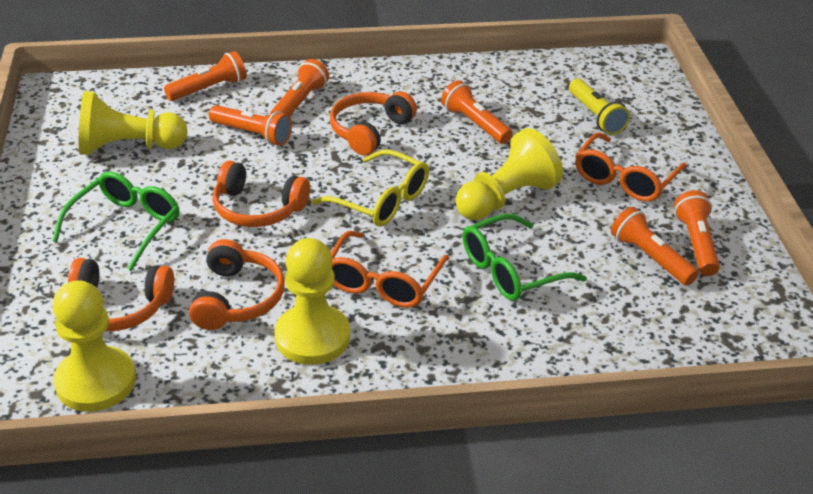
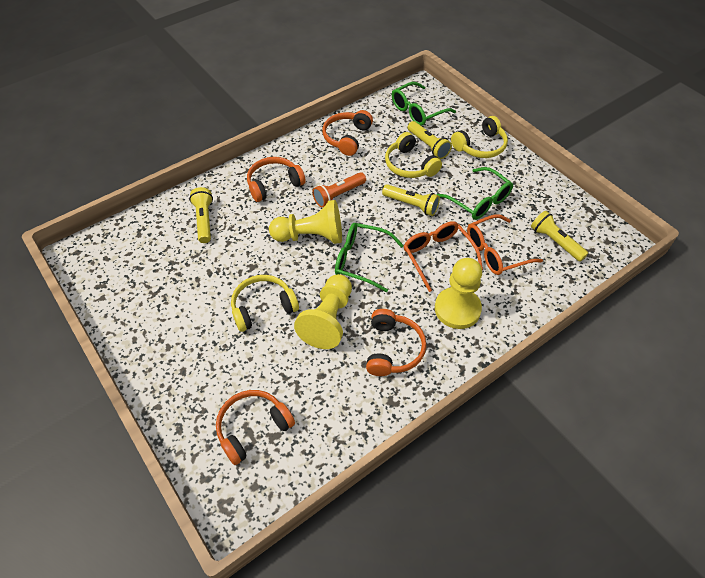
green glasses: 2 -> 3
orange flashlight: 6 -> 1
yellow flashlight: 1 -> 4
yellow glasses: 1 -> 0
yellow headphones: 0 -> 3
yellow pawn: 4 -> 3

